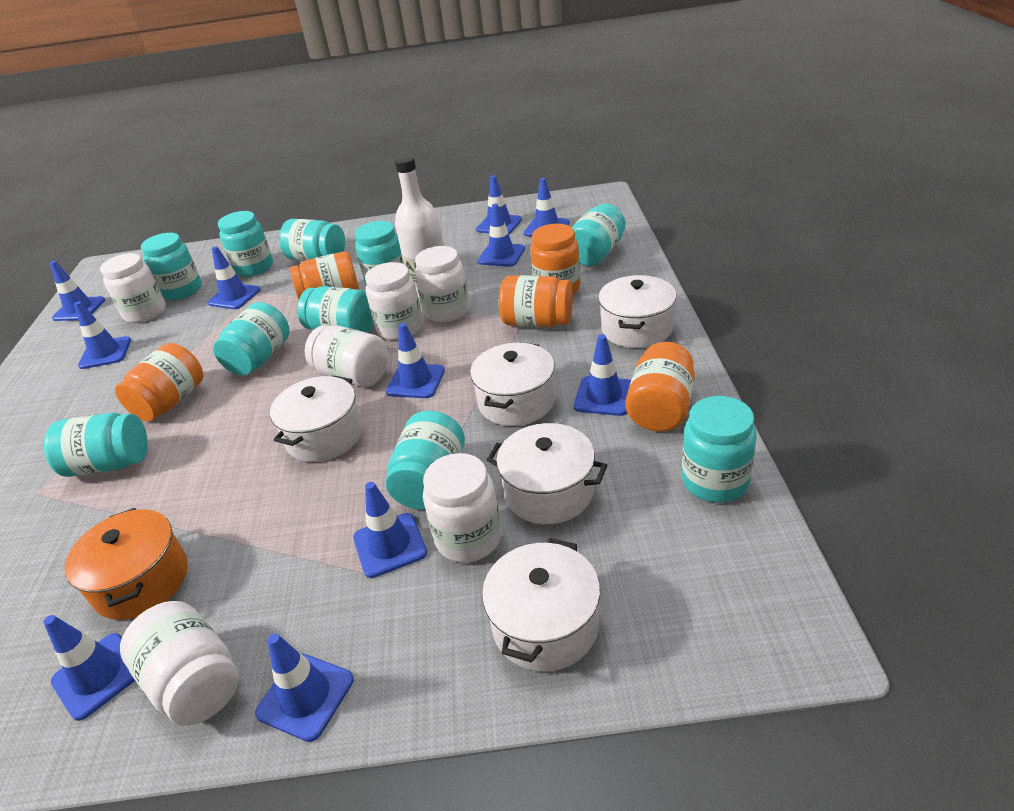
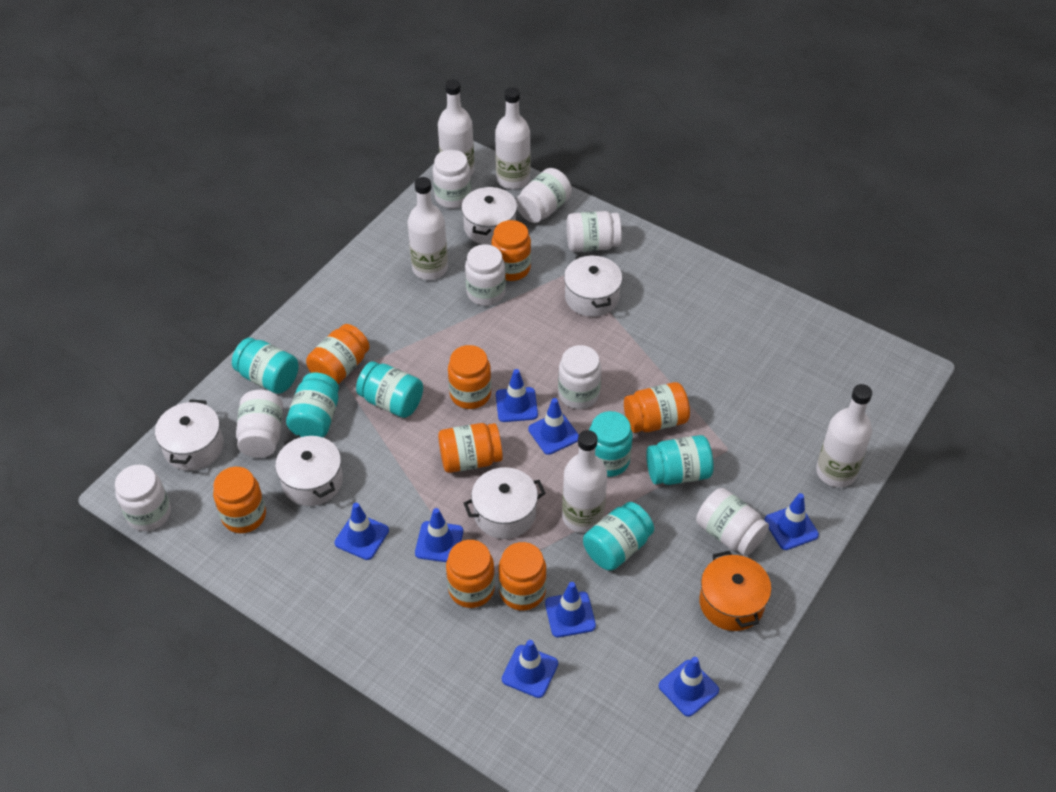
blue traffic cone: 11 -> 8
orange jar: 5 -> 8
turquoise jar: 10 -> 6
white bottle: 1 -> 5
white jar: 6 -> 8

